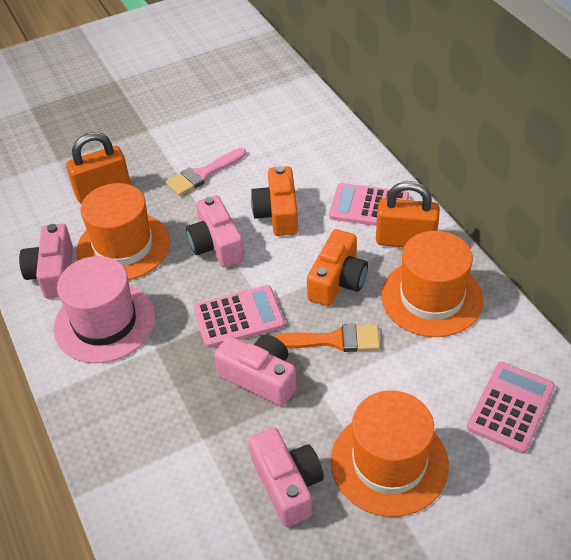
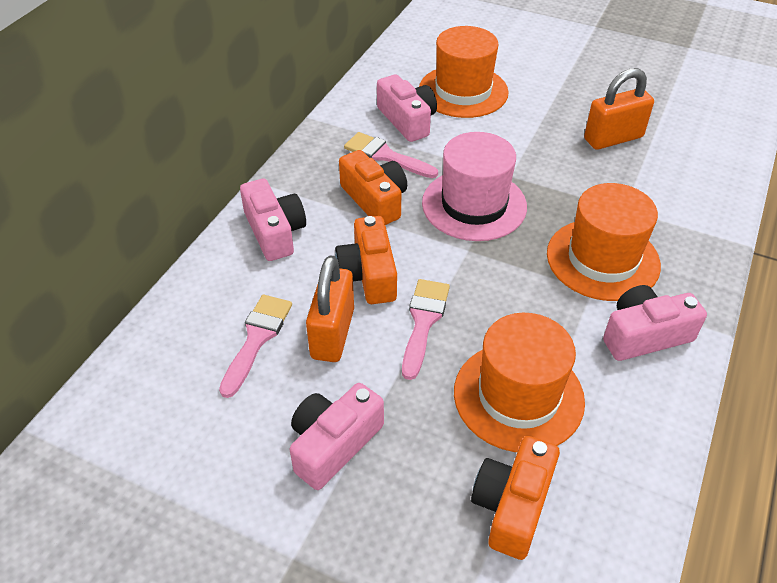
orange brush: 1 -> 0
orange camera: 2 -> 3
pink brush: 1 -> 3
pink calculator: 3 -> 0

